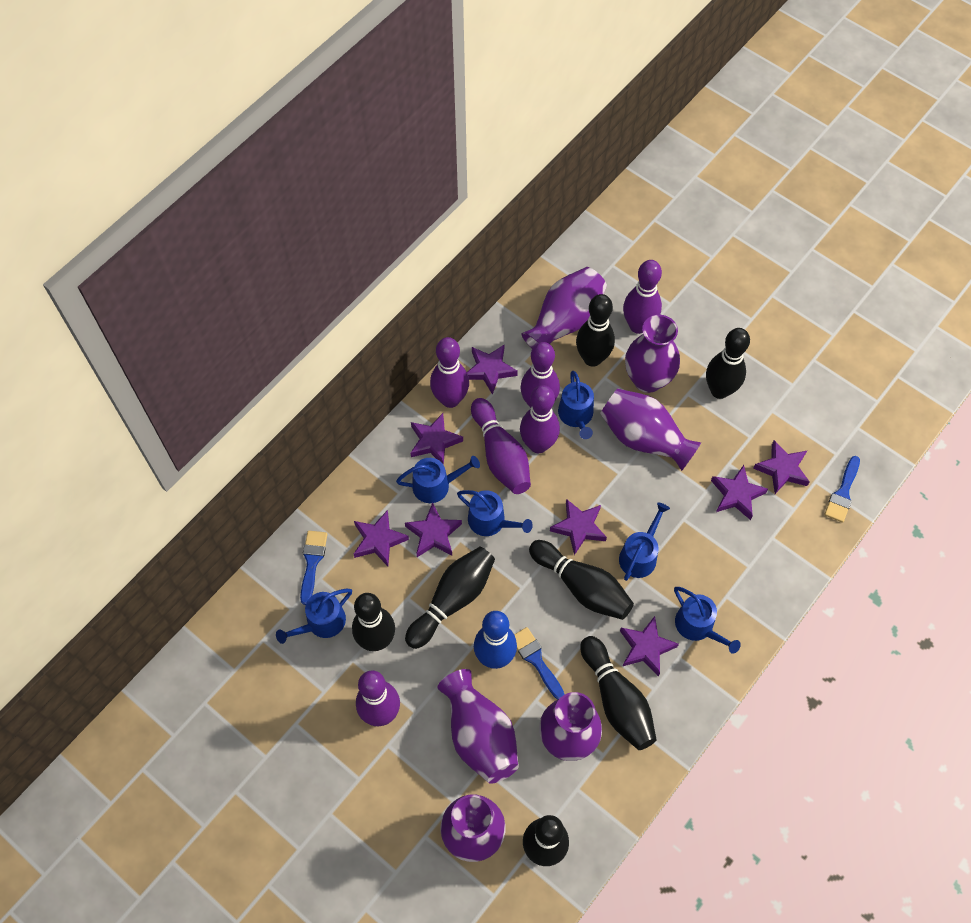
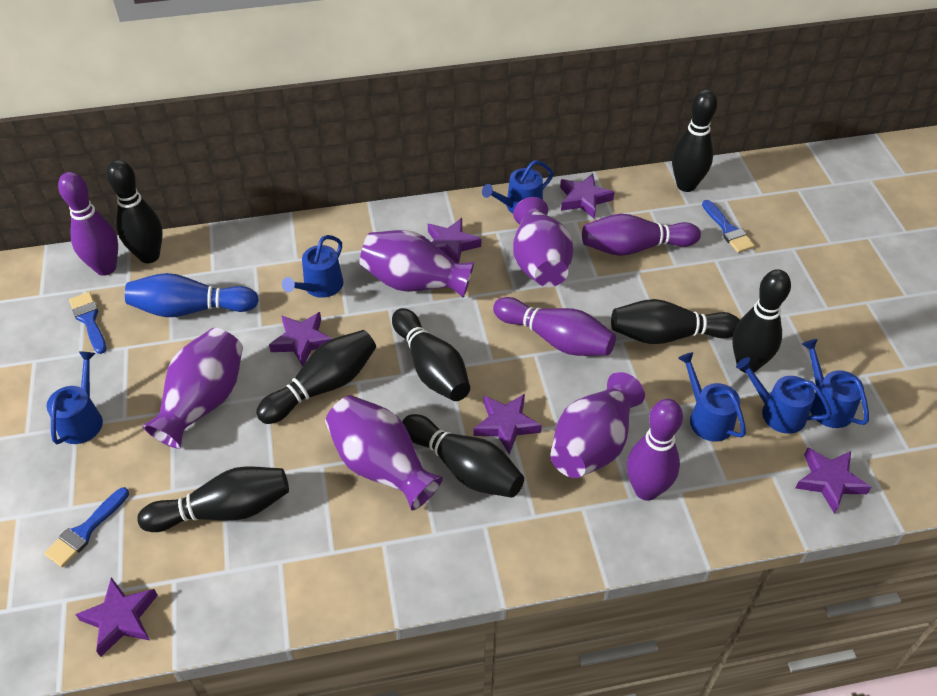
black bowling pin: 7 -> 8
purple bowling pin: 6 -> 4
purple star: 8 -> 6
purple vase: 6 -> 5

